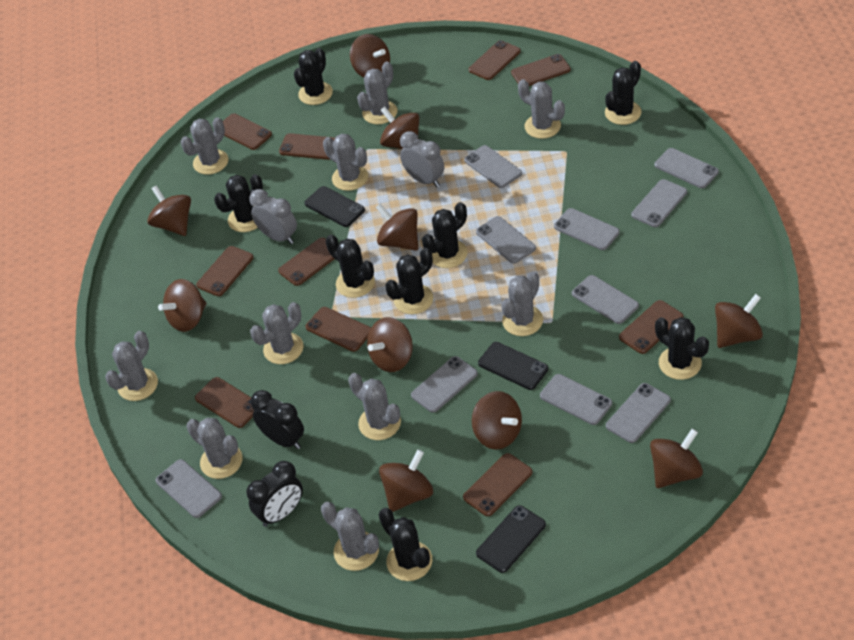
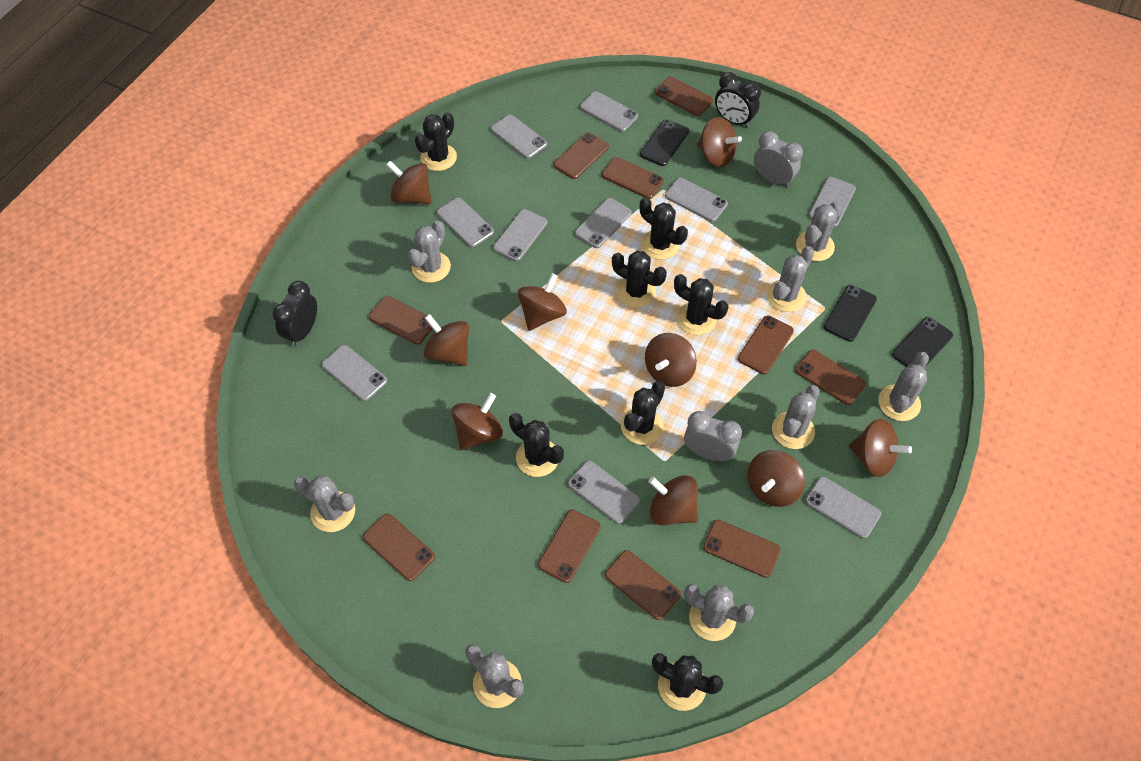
black cactus: 8 -> 7
brown spinning top: 10 -> 9
grey cactus: 10 -> 8

